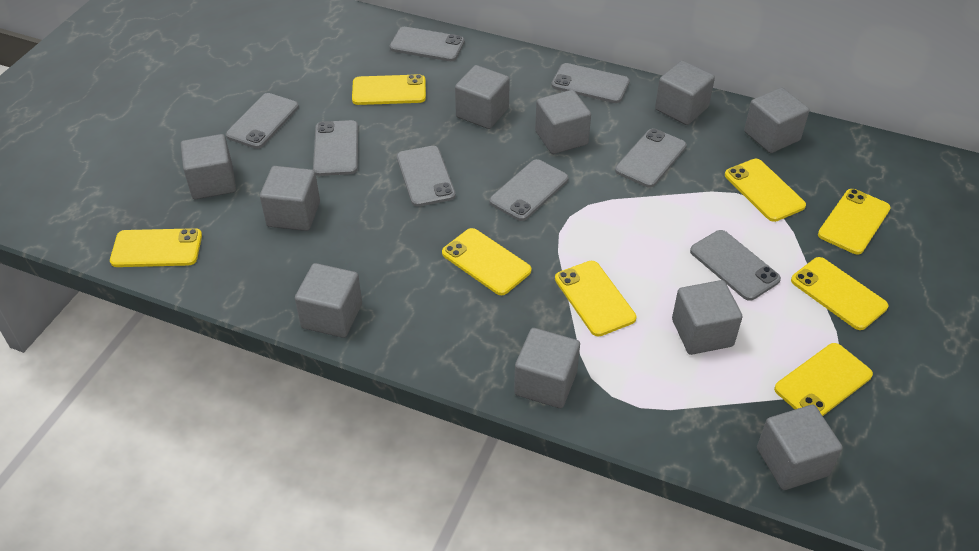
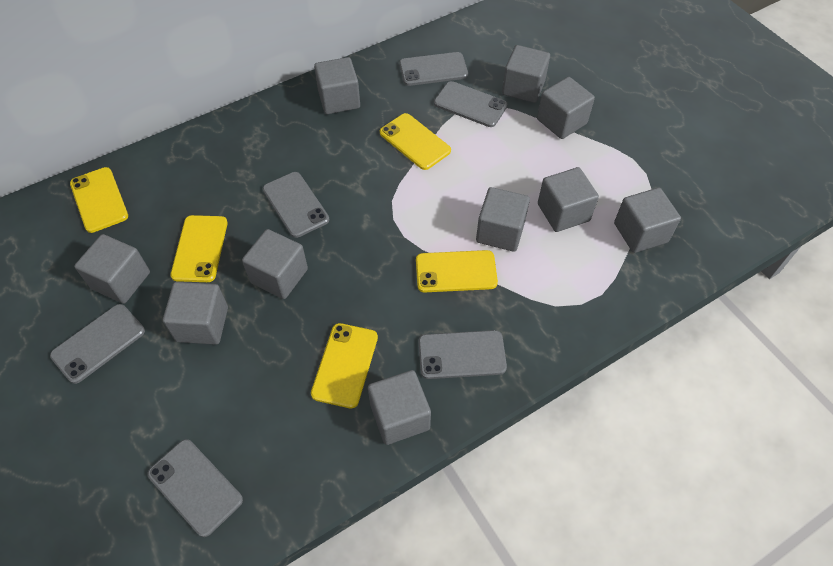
grey phone: 8 -> 6
yellow phone: 8 -> 5

